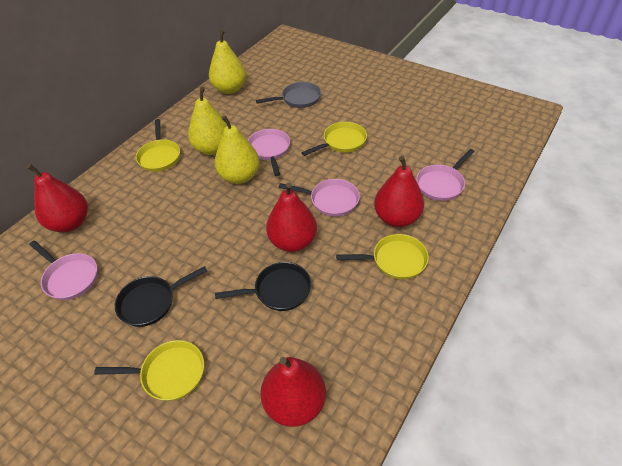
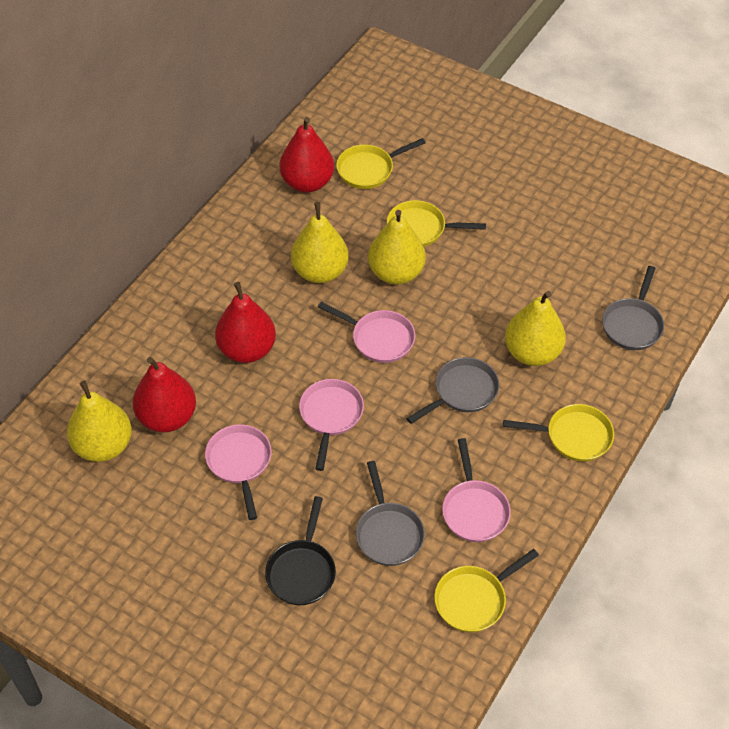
black pan: 2 -> 1
grey pan: 1 -> 3
red pear: 4 -> 3
yellow pear: 3 -> 4

